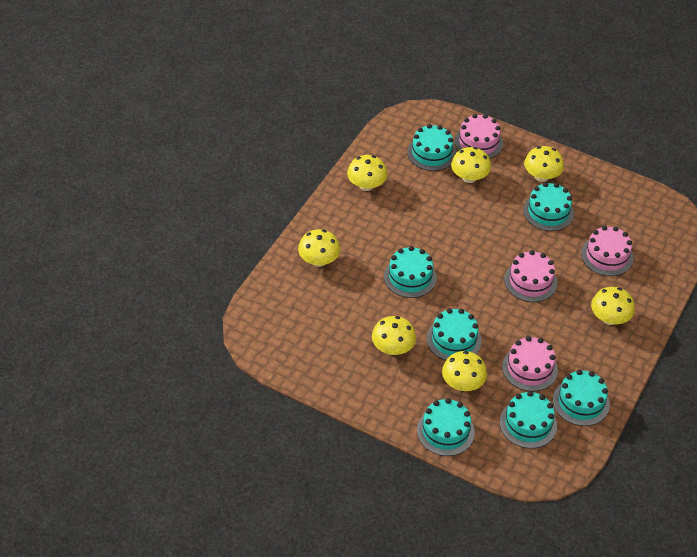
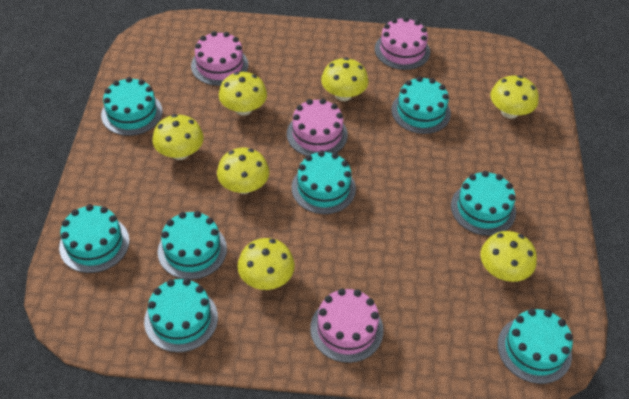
turquoise cake: 7 -> 8

